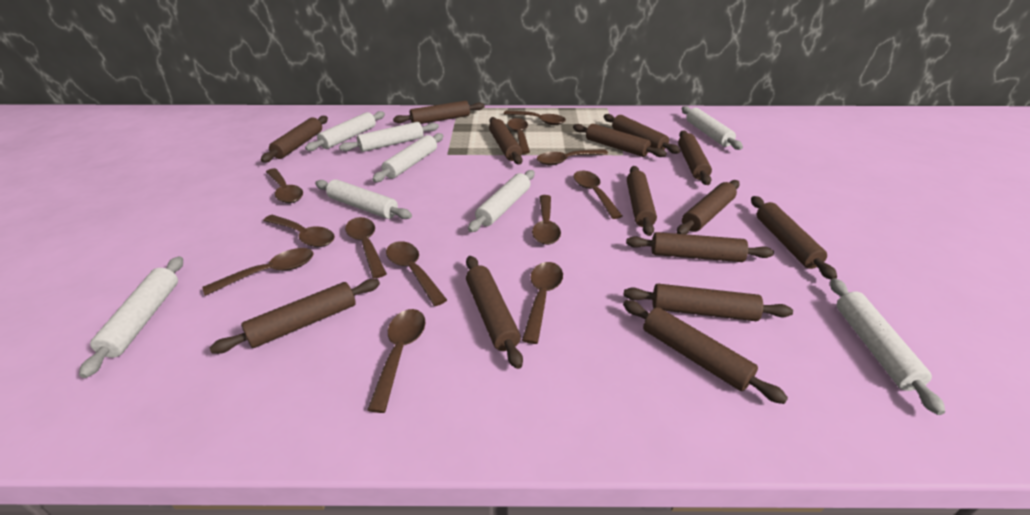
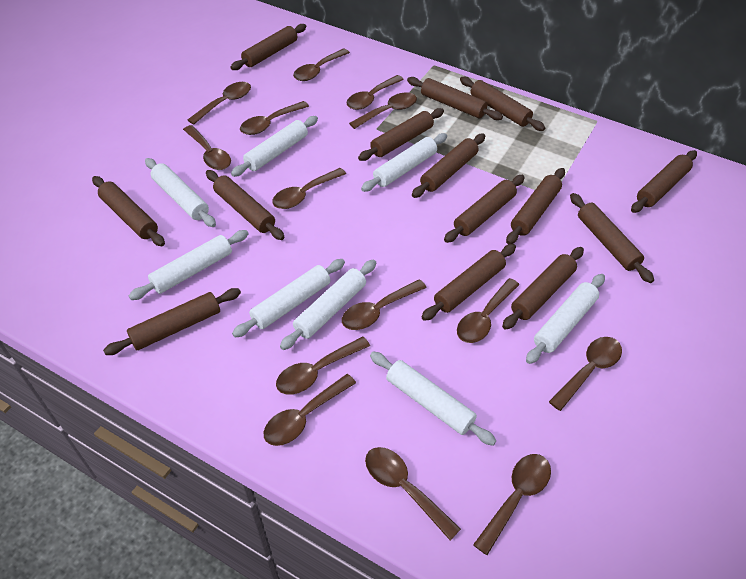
brown spoon: 12 -> 14

